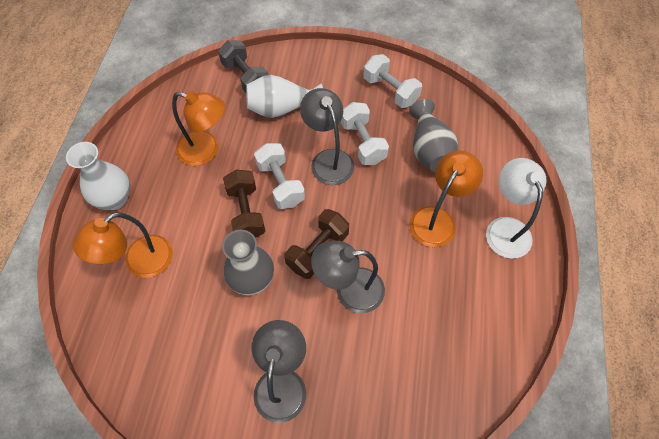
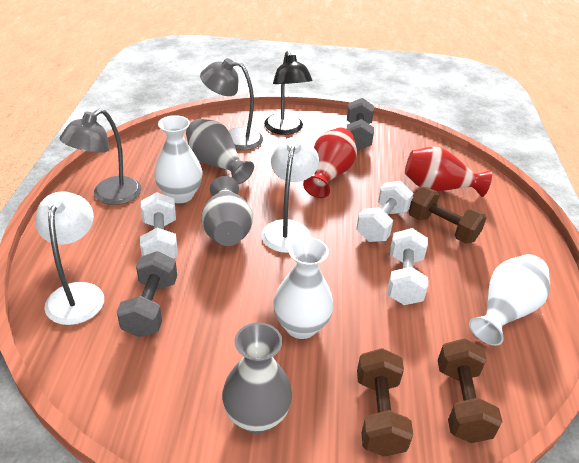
black lamp: 0 -> 1
brown dumbbell: 2 -> 3
grey dumbbell: 1 -> 2
grey lamp: 3 -> 2
grey vase: 2 -> 3
orange lamp: 3 -> 0
red vase: 0 -> 2
white lamp: 1 -> 2
white vase: 2 -> 3

